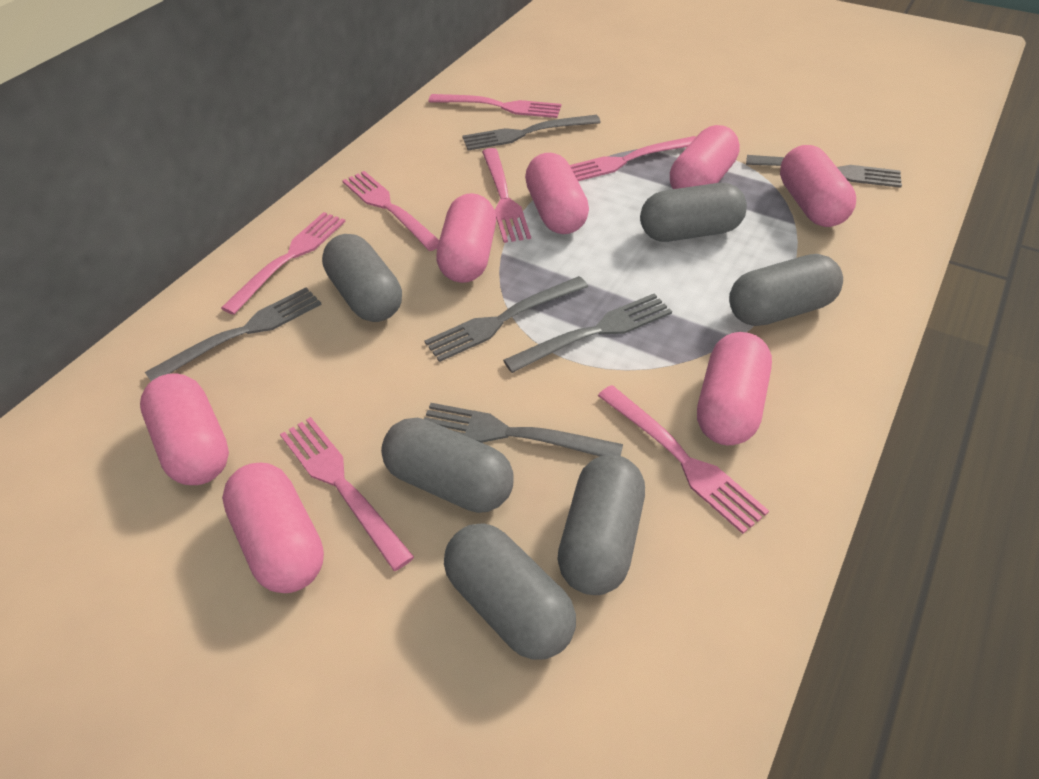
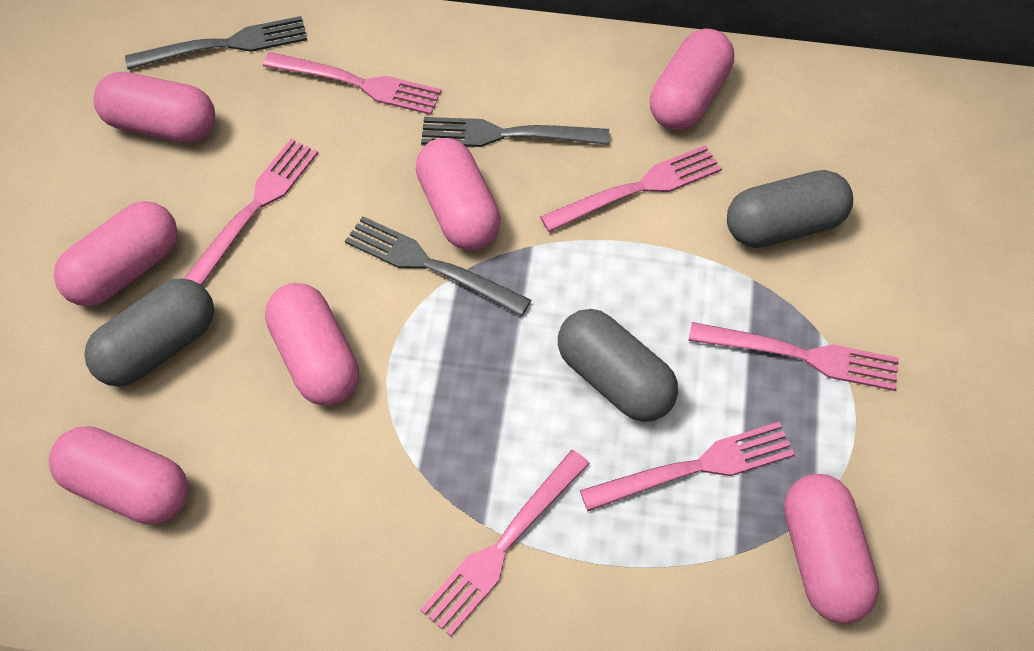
grey capsule: 6 -> 3
grey fork: 6 -> 3
pink fork: 7 -> 6

